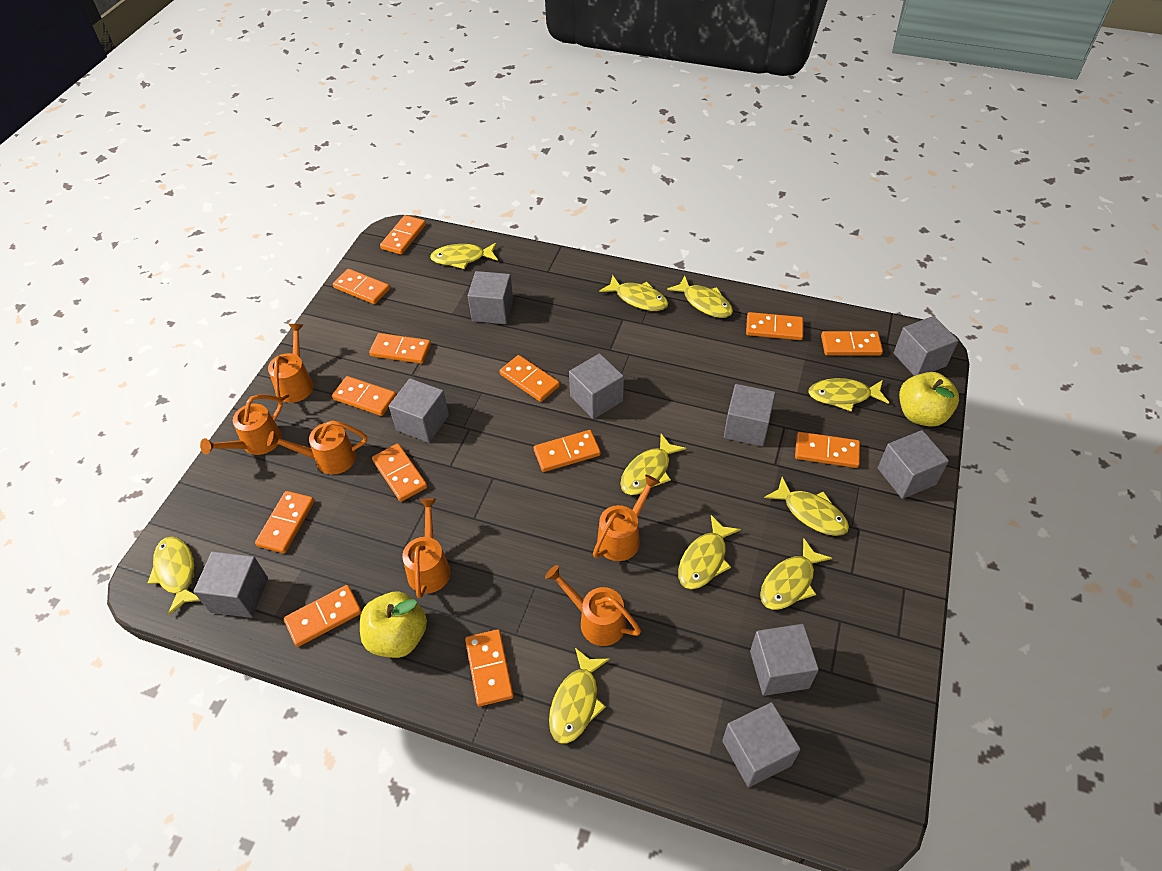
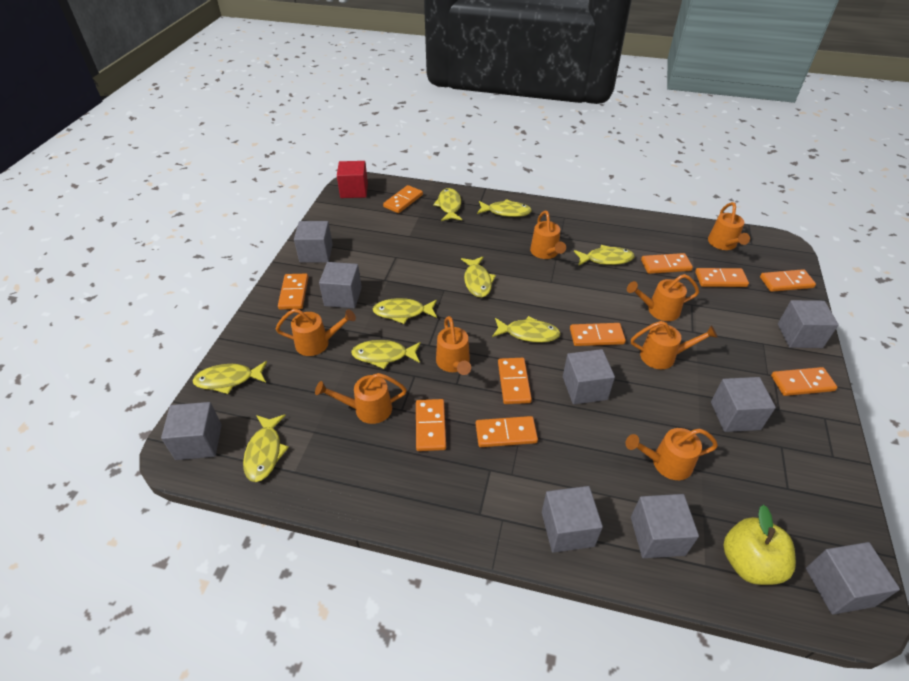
orange domino: 13 -> 10
orange watering can: 6 -> 8
red cube: 0 -> 1
yellow apple: 2 -> 1
yellow fish: 10 -> 9

